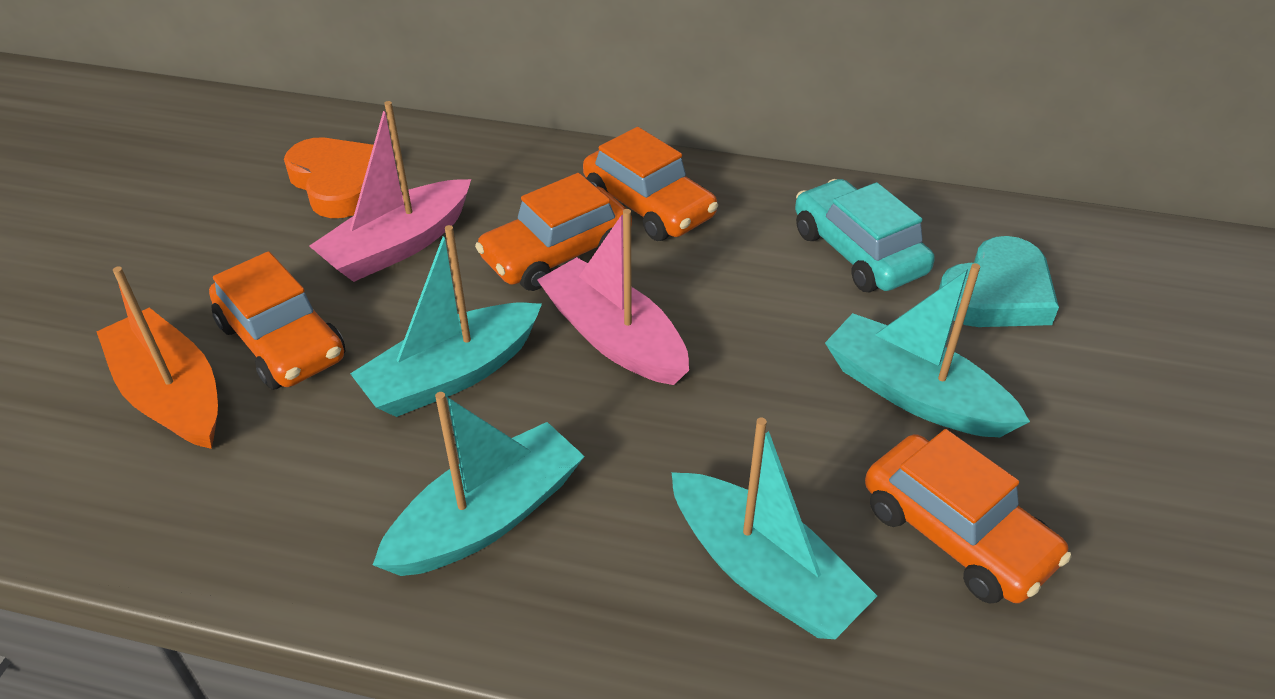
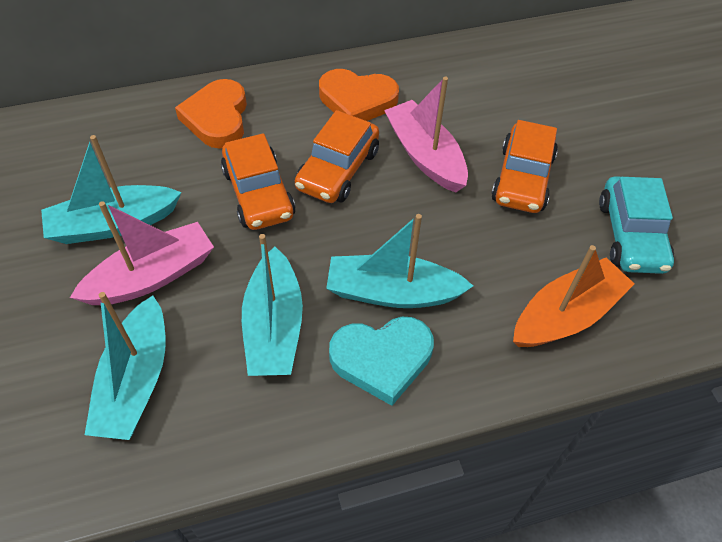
orange car: 4 -> 3
orange heart: 1 -> 2

